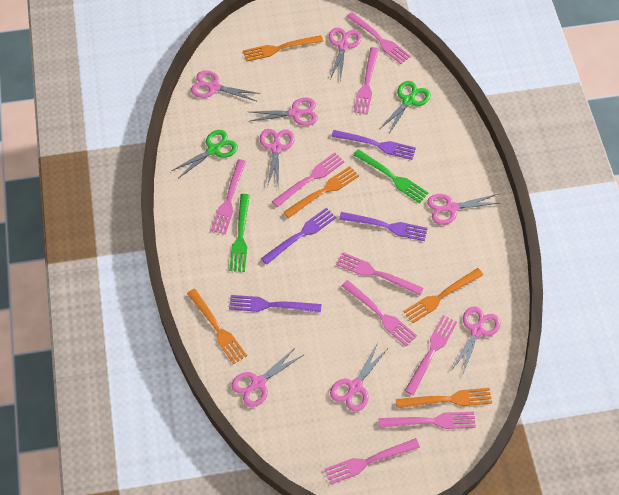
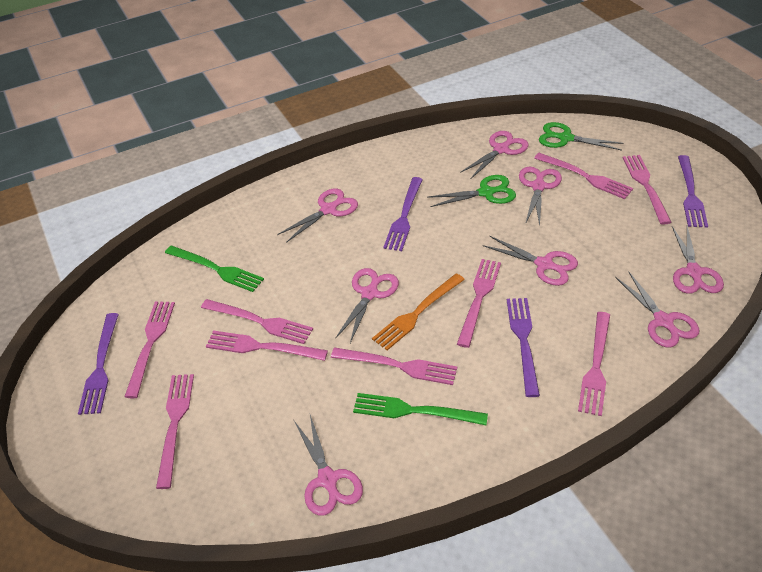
orange fork: 5 -> 1

